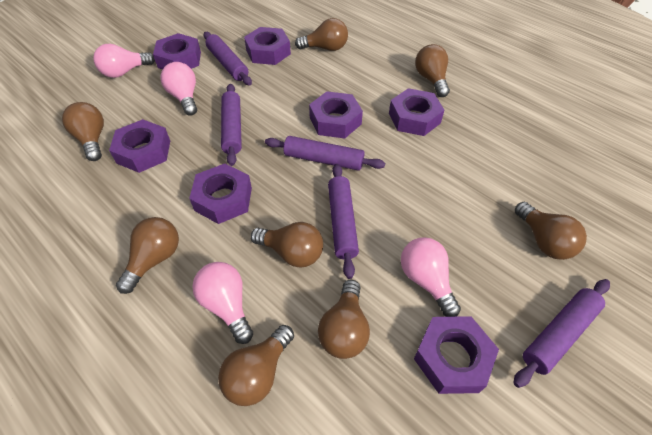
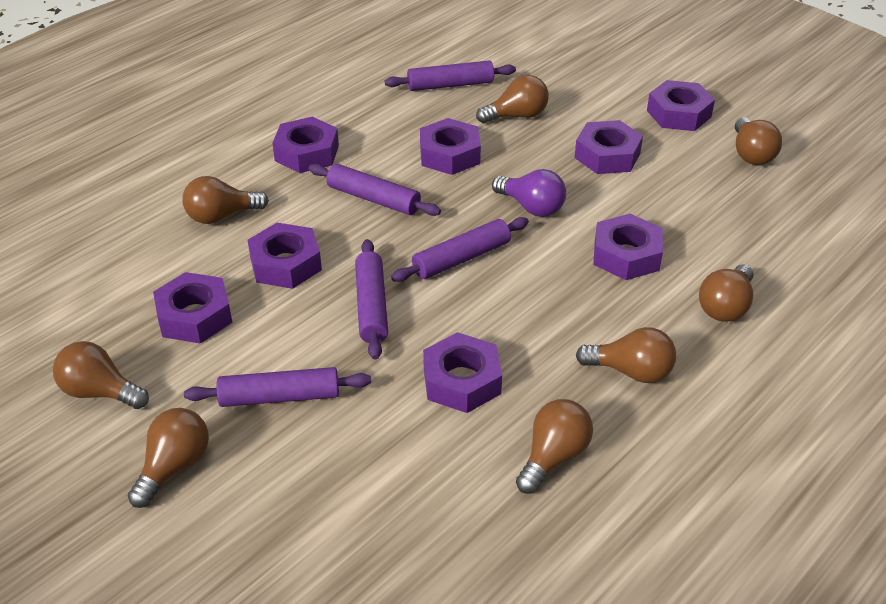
pink light bulb: 4 -> 0
purple light bulb: 0 -> 1
purple nut: 7 -> 8

